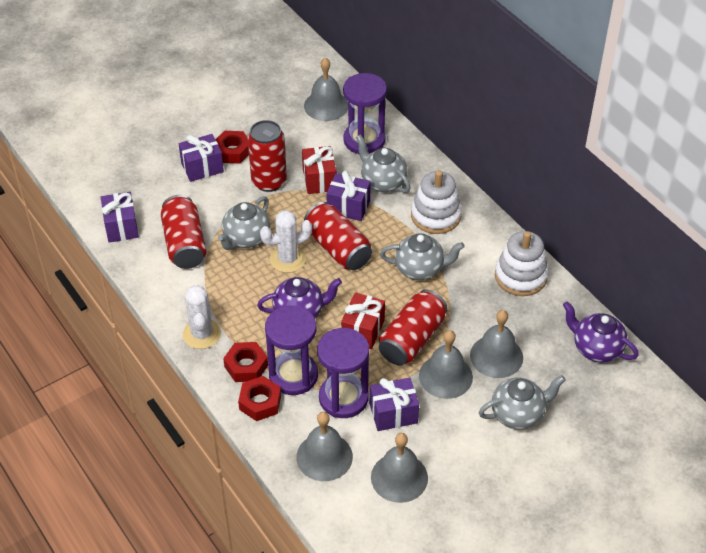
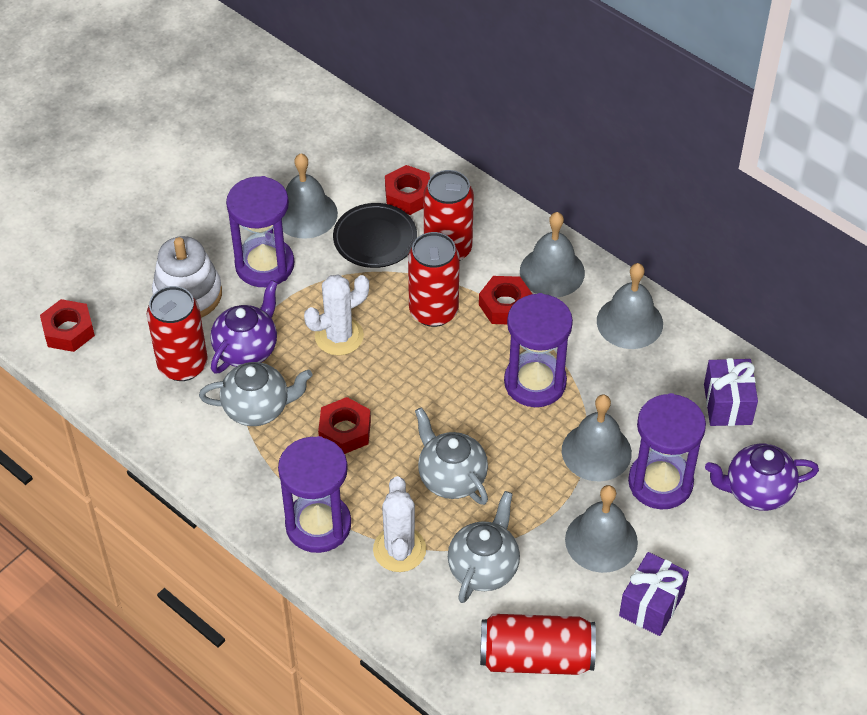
black plate: 0 -> 1
grey teapot: 4 -> 3
purple gift: 4 -> 2
purple hourglass: 3 -> 4
red gift: 2 -> 0
red nut: 3 -> 4
white stacking toy: 2 -> 1

